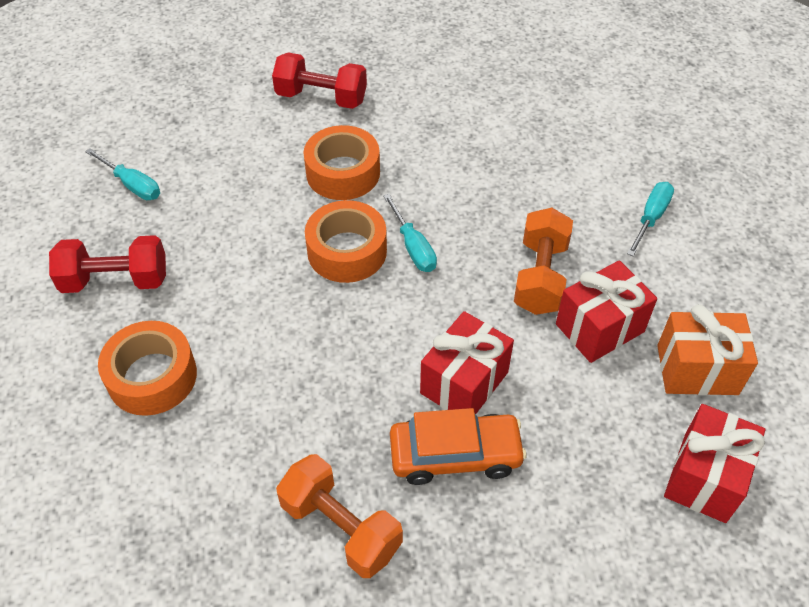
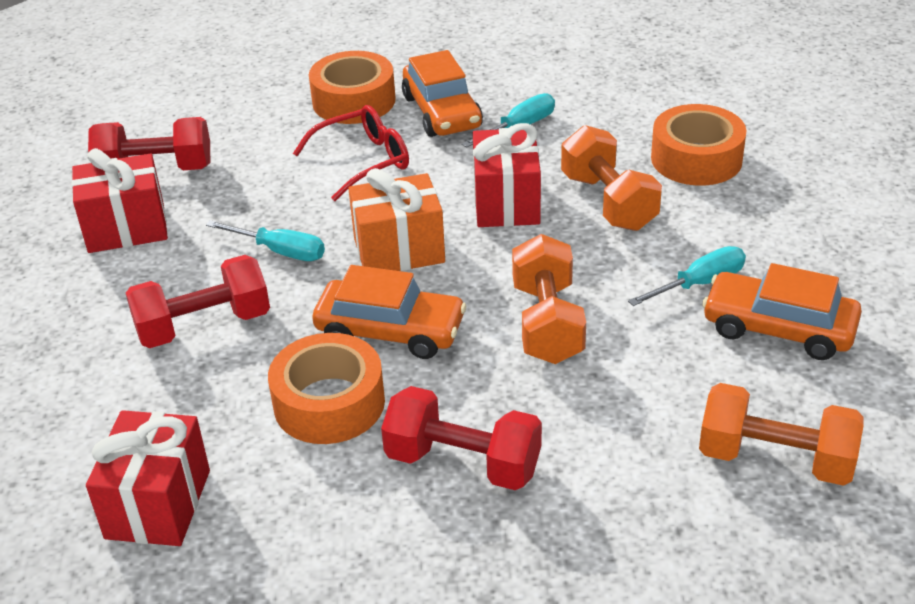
orange car: 1 -> 3
orange dumbbell: 2 -> 3
red dumbbell: 2 -> 3
red glasses: 0 -> 1

